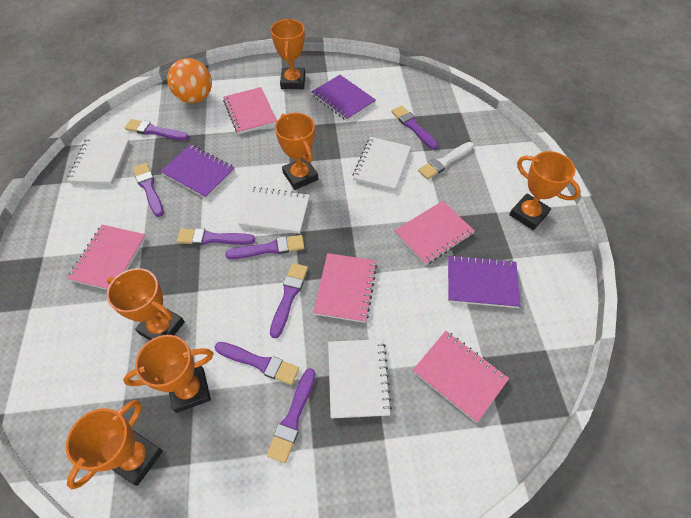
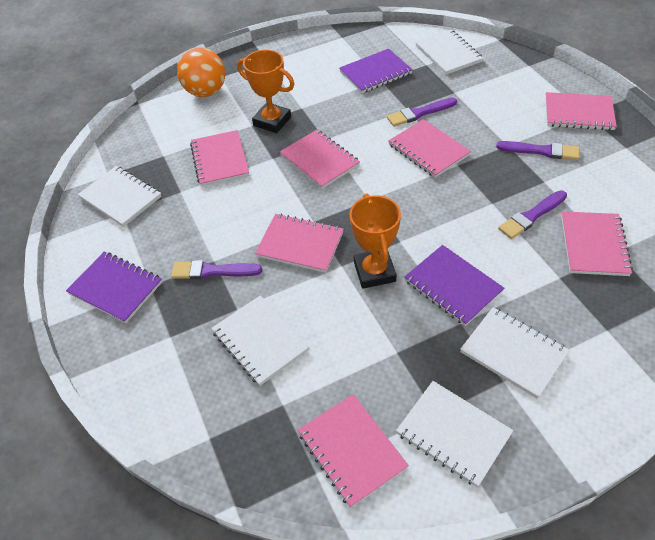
orange trophy: 6 -> 2
pink notebook: 5 -> 7
purple brush: 8 -> 4
white brush: 1 -> 0
white notebook: 4 -> 5

